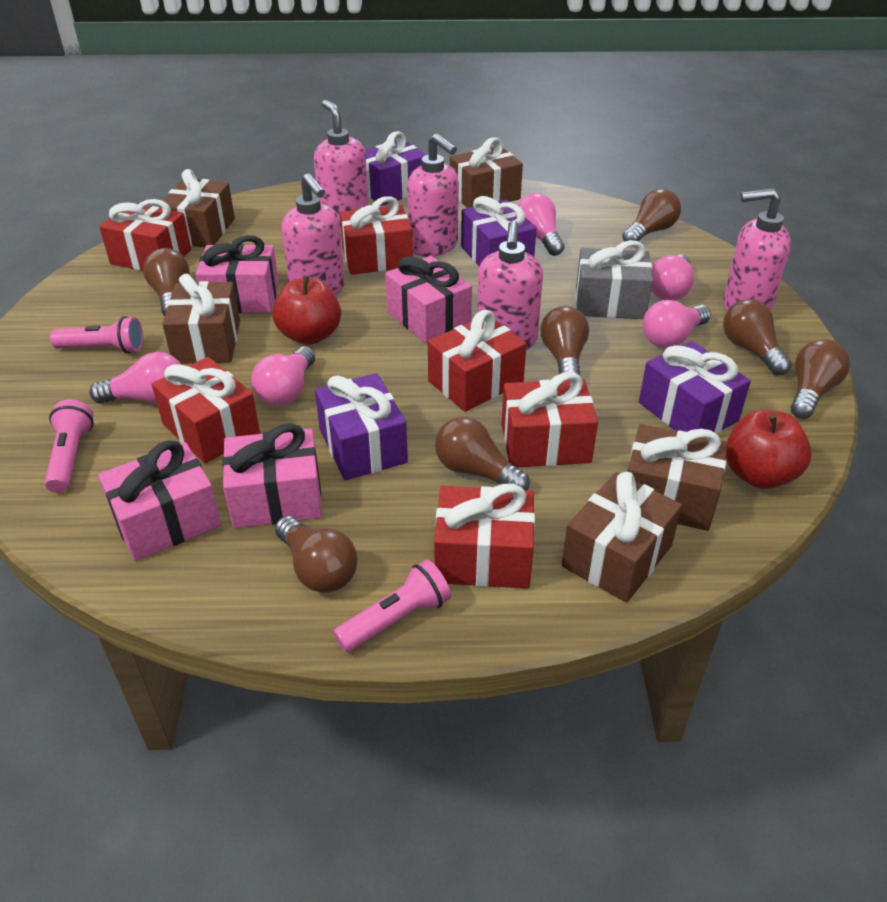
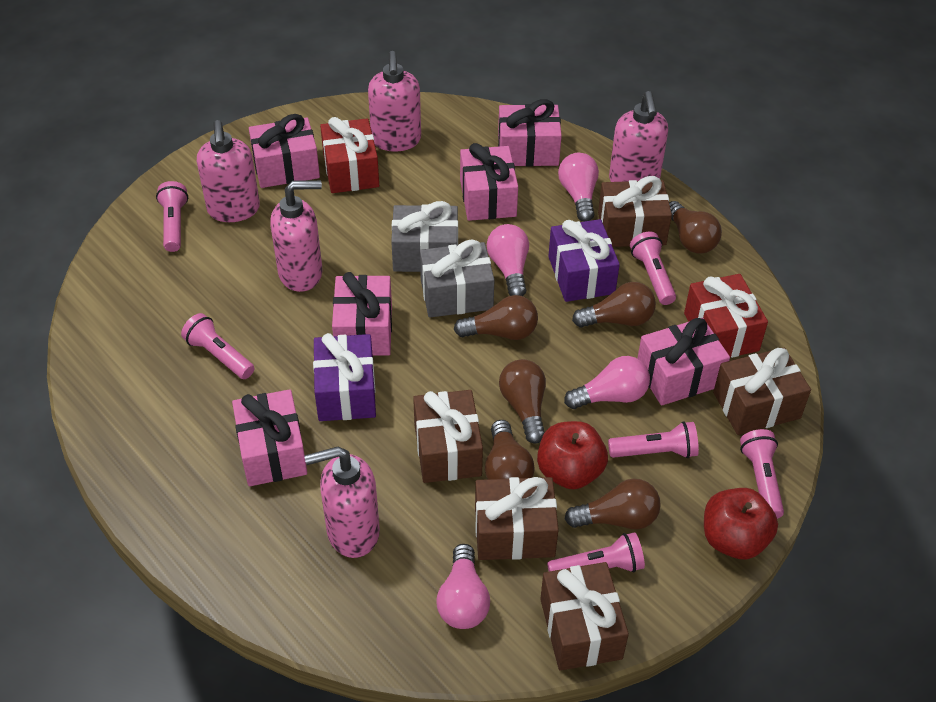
brown light bulb: 7 -> 6
grey gift: 1 -> 2
pink flashlight: 3 -> 6
pink gift: 4 -> 6
pink light bulb: 5 -> 4
purple gift: 4 -> 2
red gift: 6 -> 2

